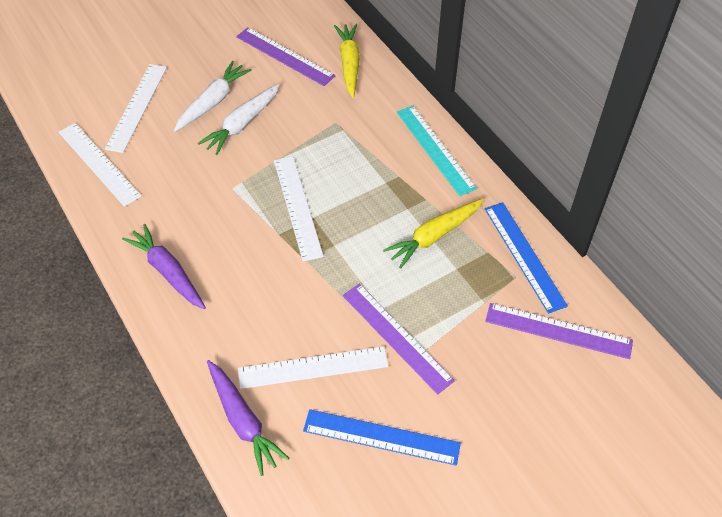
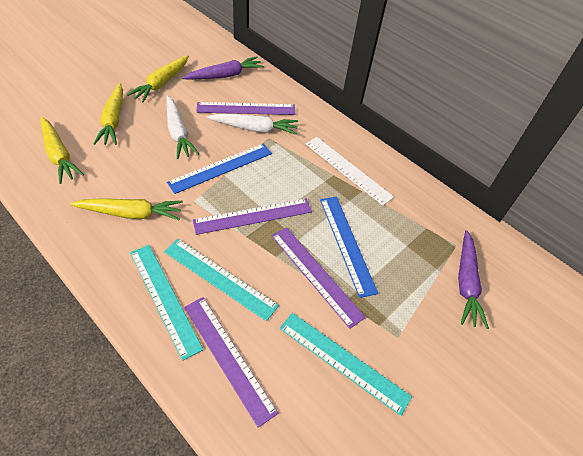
purple ruler: 3 -> 4
turquoise ruler: 1 -> 3
white ruler: 4 -> 1
yellow carrot: 2 -> 4

